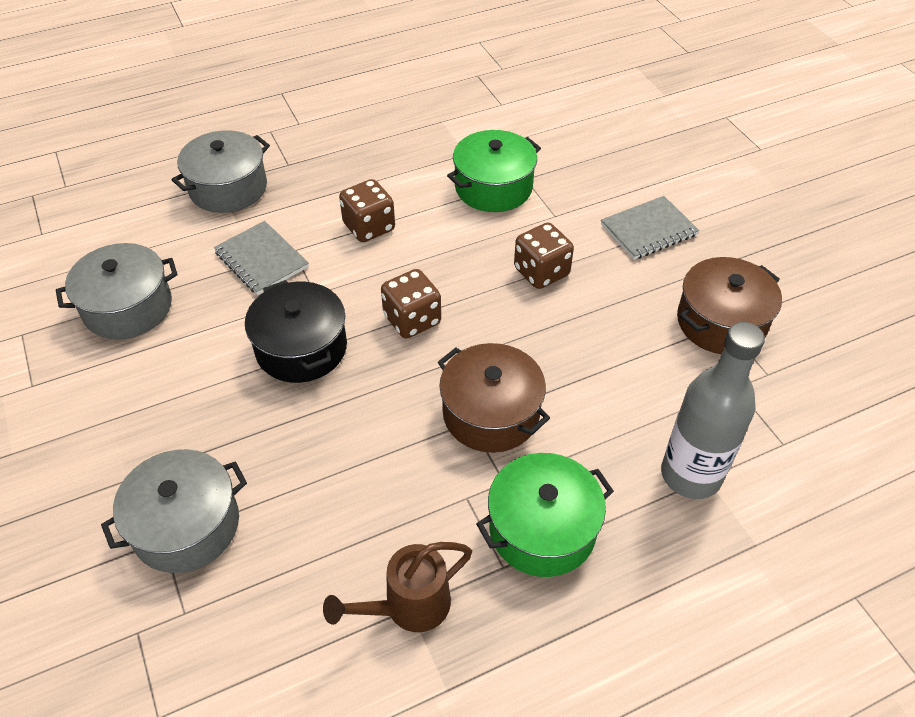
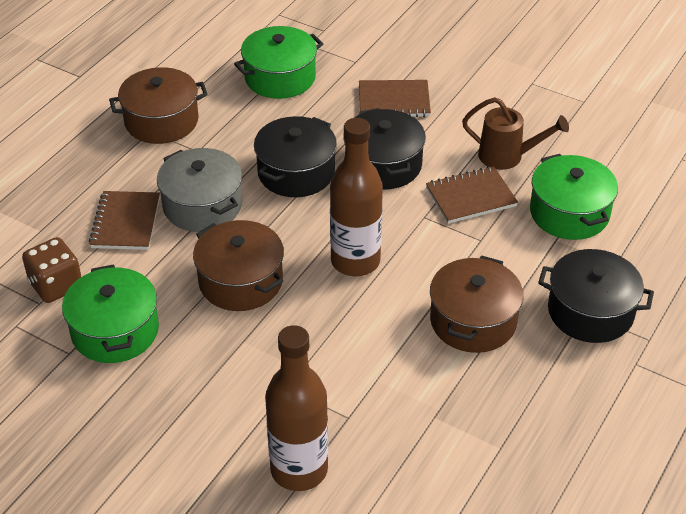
black pot: 1 -> 3
brown bottle: 0 -> 2
brown dice: 3 -> 1
brown notebook: 0 -> 3
brown pot: 2 -> 3
green pot: 2 -> 3
grey bottle: 1 -> 0
grey notebook: 2 -> 0
grey pot: 3 -> 1

